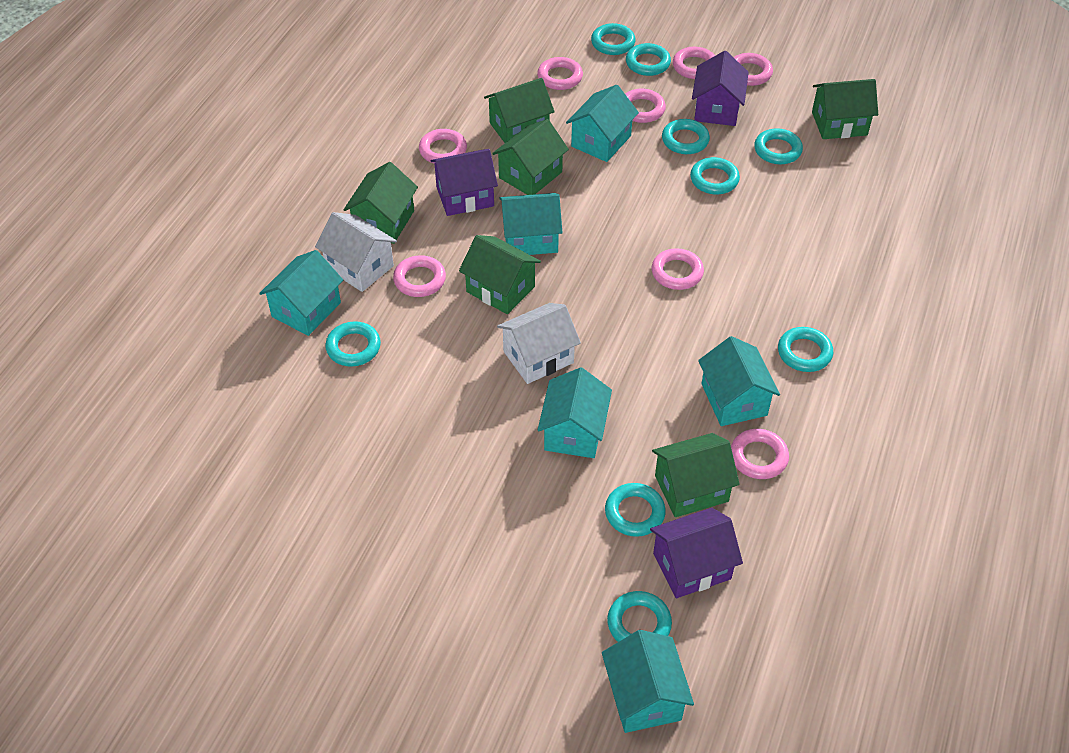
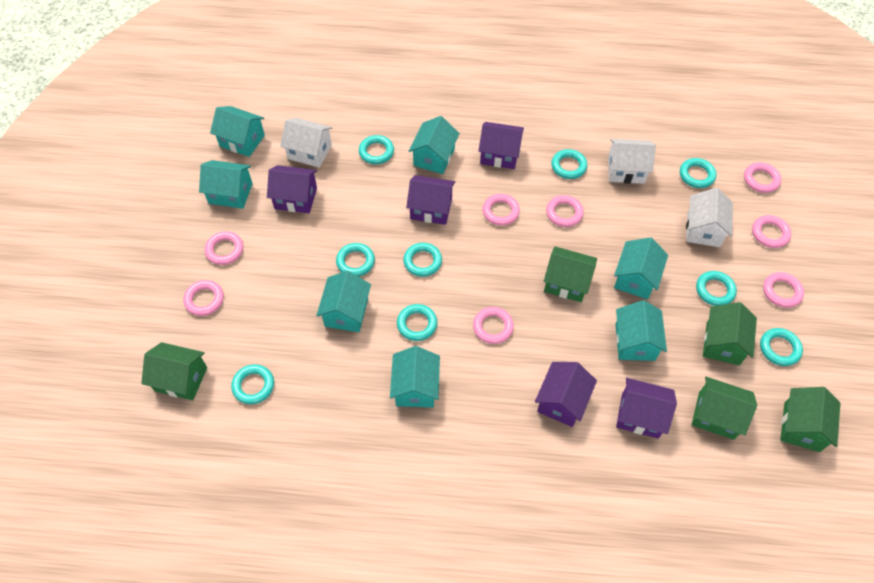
green house: 6 -> 5
purple house: 3 -> 5
turquoise house: 6 -> 7
white house: 2 -> 3

